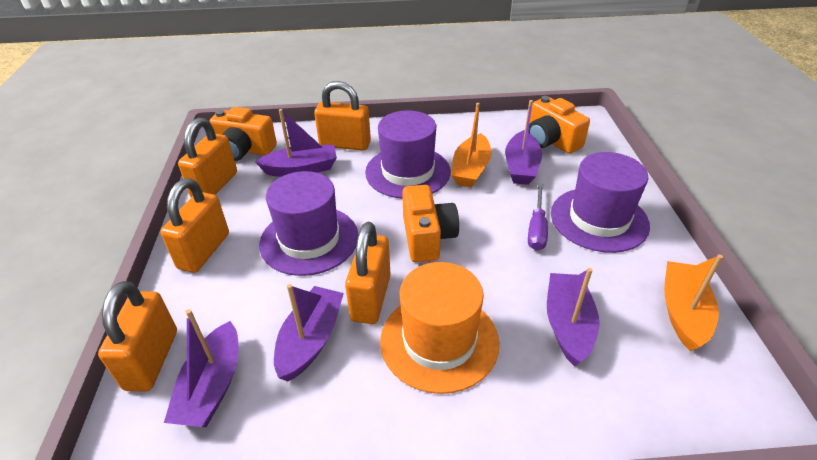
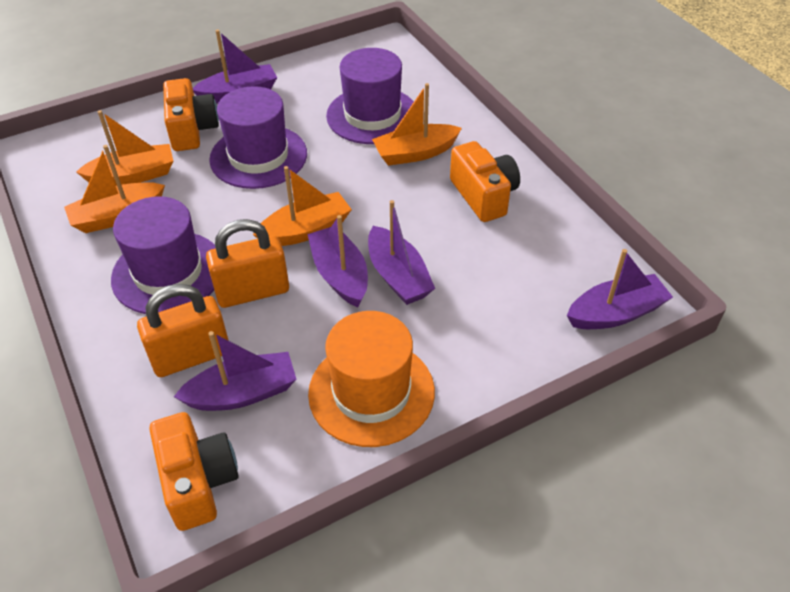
orange boat: 2 -> 4
orange padlock: 5 -> 2
purple screwdriver: 1 -> 0

